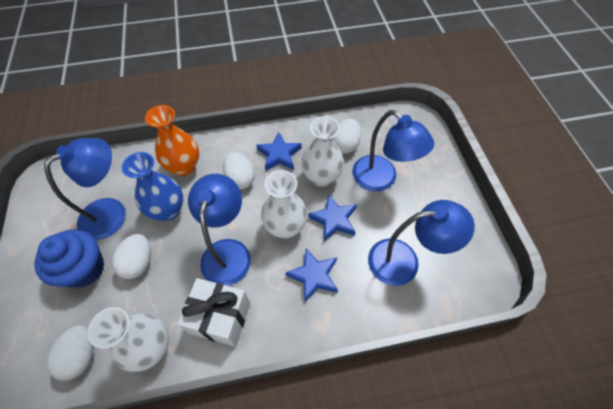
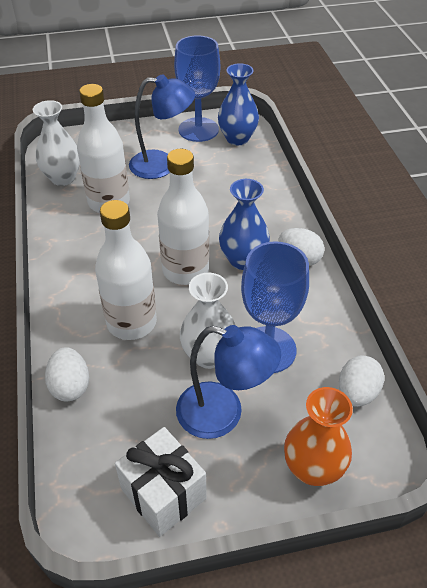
blue cupcake: 1 -> 0
blue goblet: 0 -> 2
blue lamp: 4 -> 2
blue star: 3 -> 0
blue vase: 1 -> 2
white bottle: 0 -> 3
white egg: 4 -> 3
white vase: 3 -> 2

